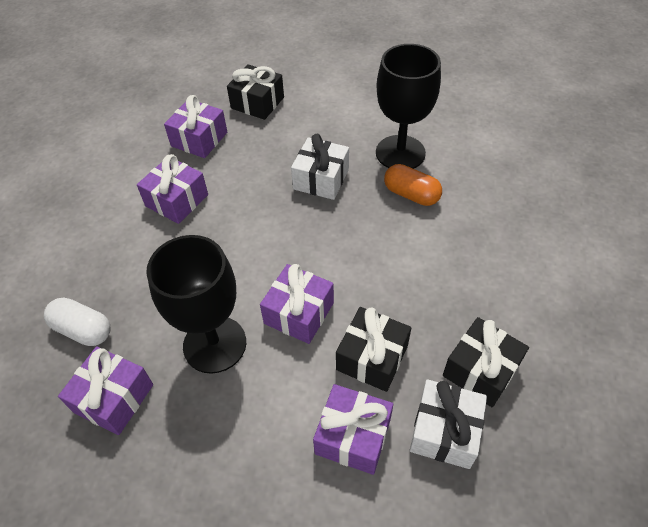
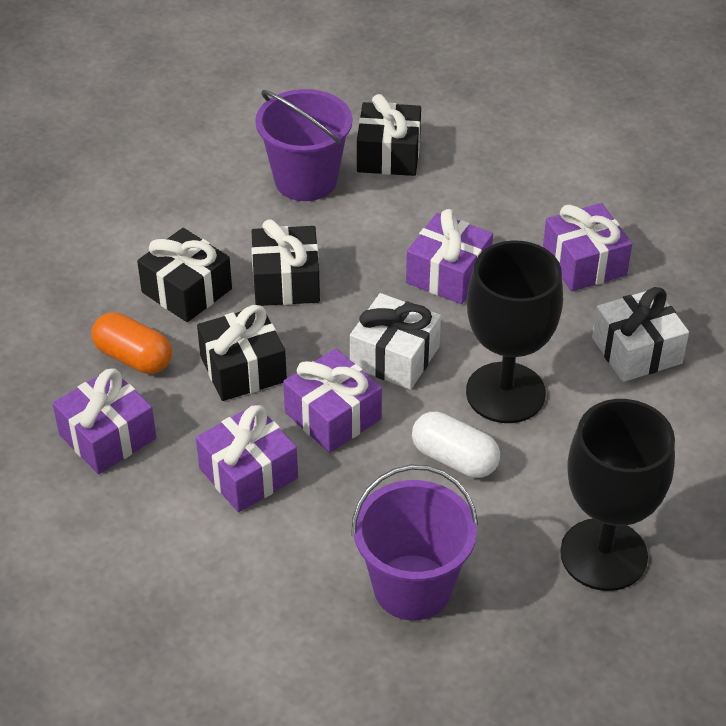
black gift: 3 -> 4
purple bucket: 0 -> 2

